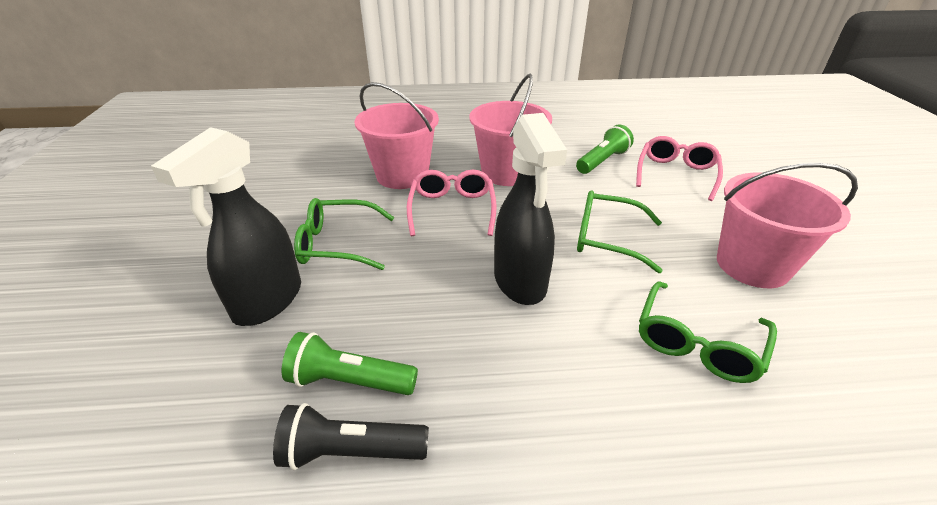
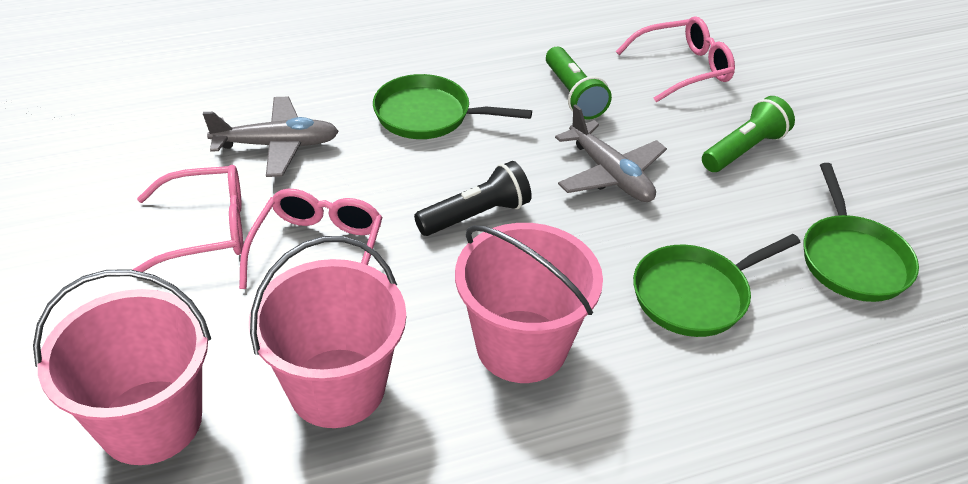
black spray bottle: 2 -> 0
green glasses: 3 -> 0
green pan: 0 -> 3
grey plane: 0 -> 2
pink glasses: 2 -> 3

